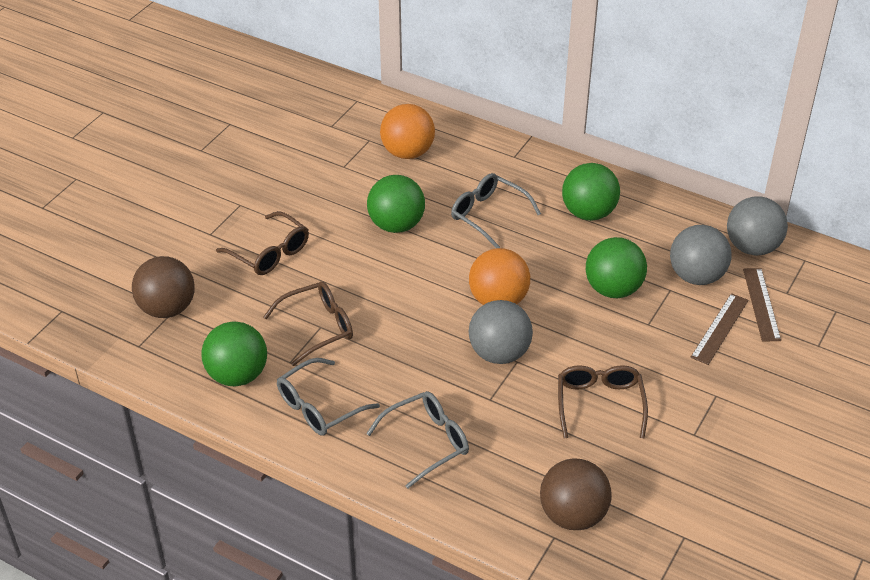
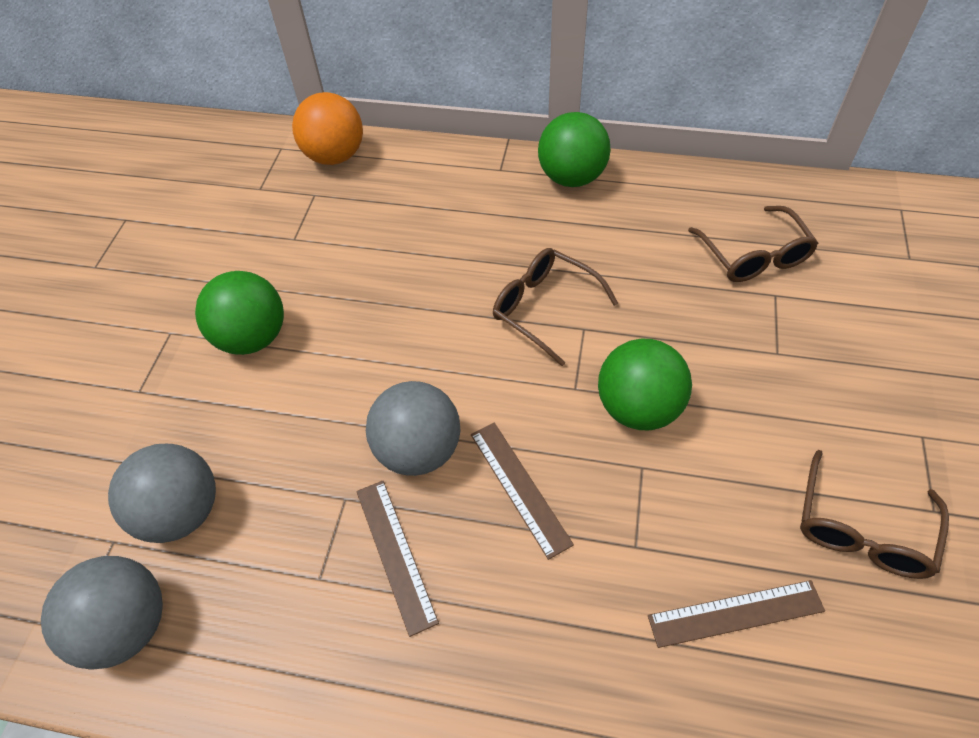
brown ball: 2 -> 0
brown ruler: 2 -> 3
green ball: 4 -> 3
grey glasses: 3 -> 0
orange ball: 2 -> 1

